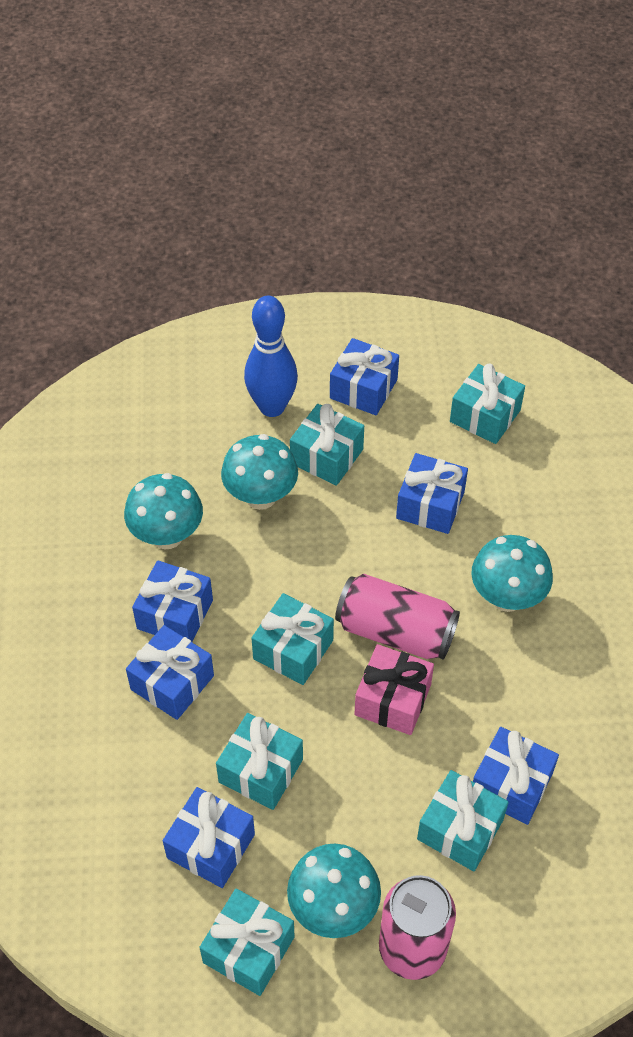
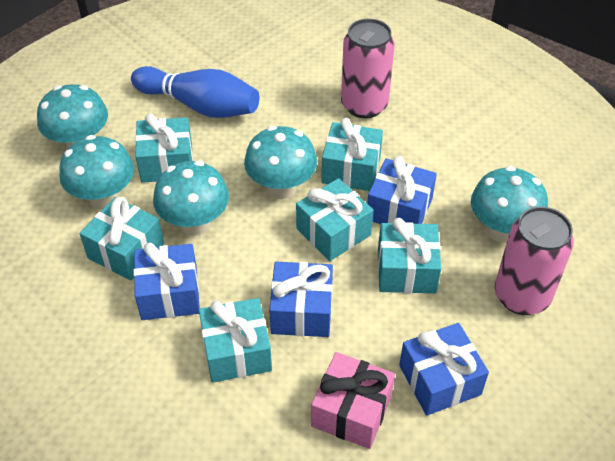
blue gift: 6 -> 4
turquoise mushroom: 4 -> 5

